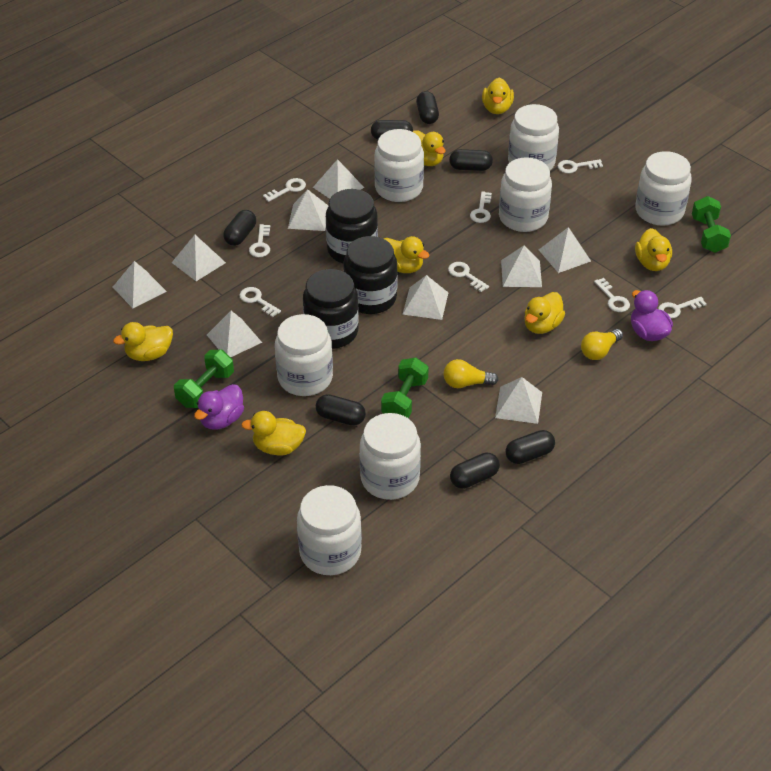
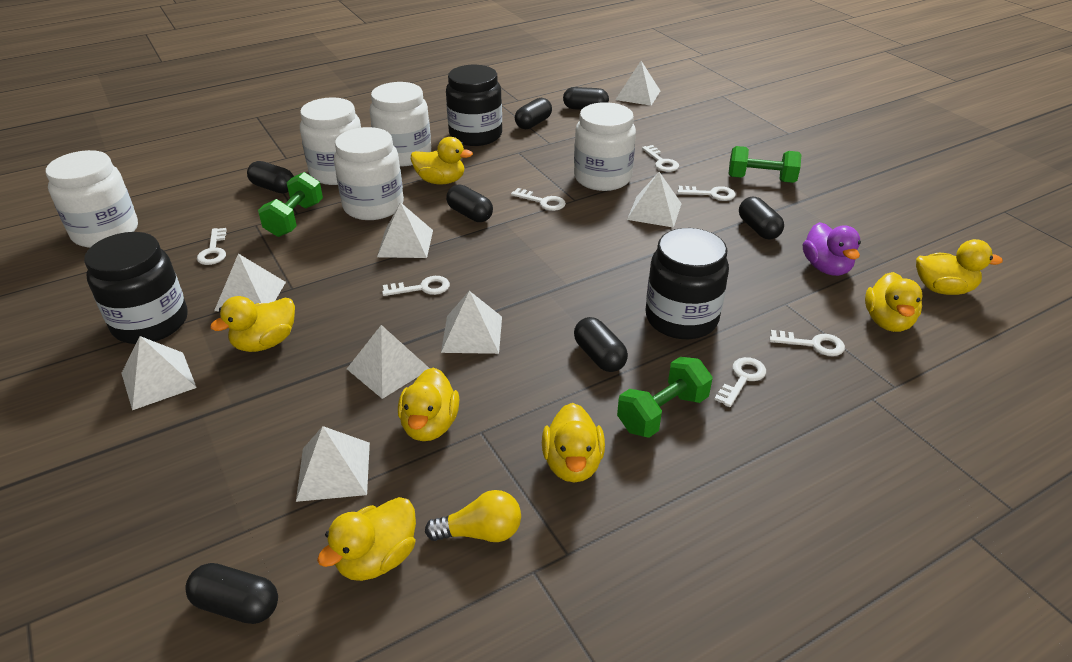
purple duck: 2 -> 1
white jar: 7 -> 5
white key: 8 -> 7
white pyramid: 9 -> 8
yellow light bulb: 2 -> 1

